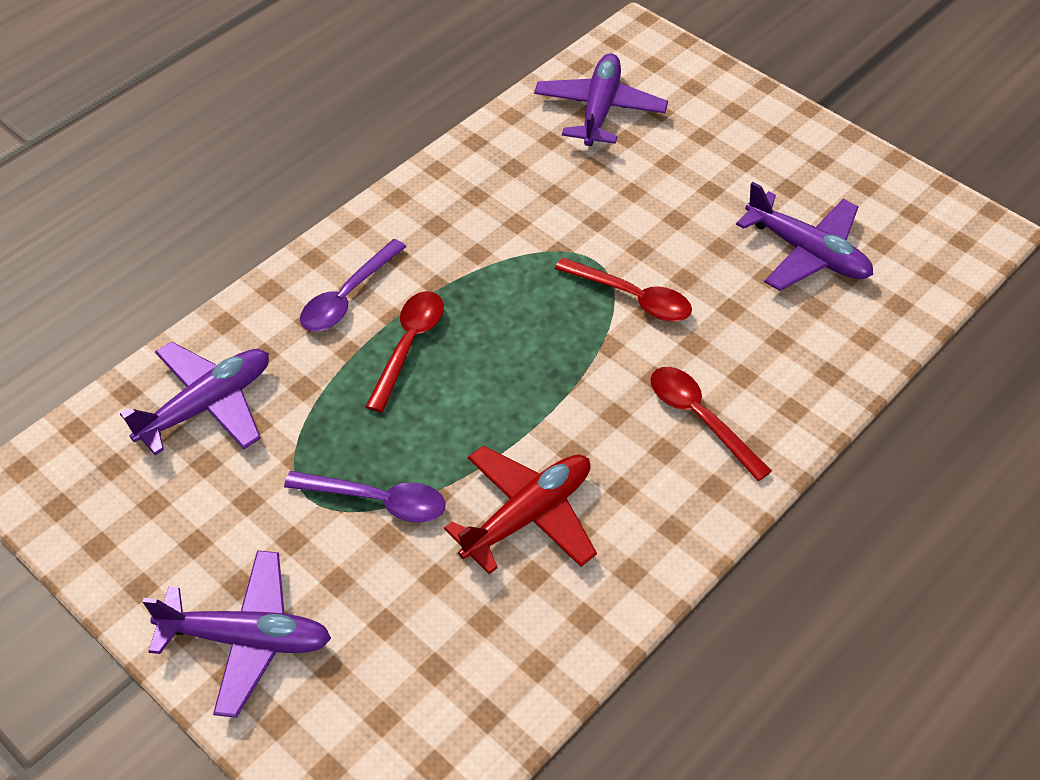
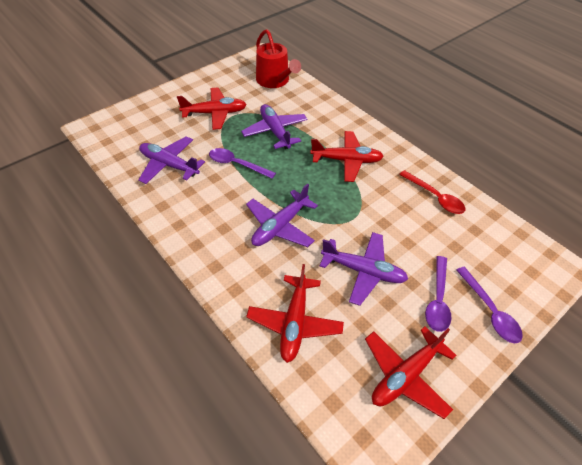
purple spoon: 2 -> 3
red plane: 1 -> 4
red spoon: 3 -> 1
red watering can: 0 -> 1

